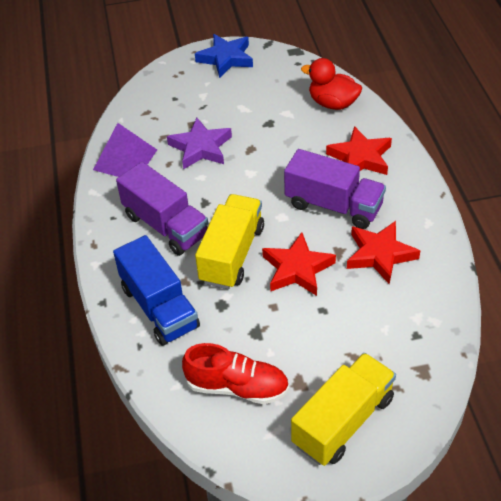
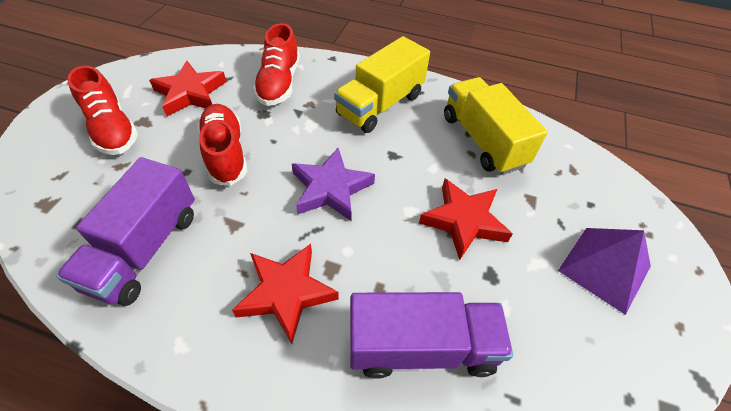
blue star: 1 -> 0
blue truck: 1 -> 0
red duck: 1 -> 0
red shoe: 1 -> 3

